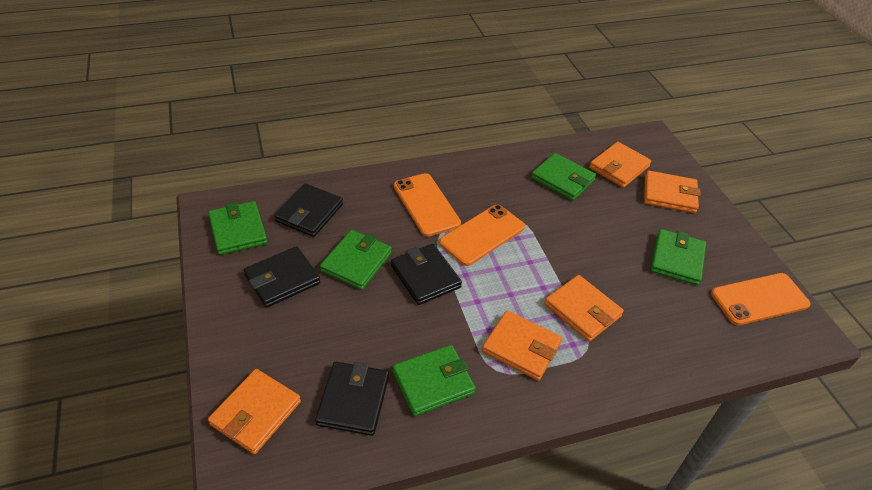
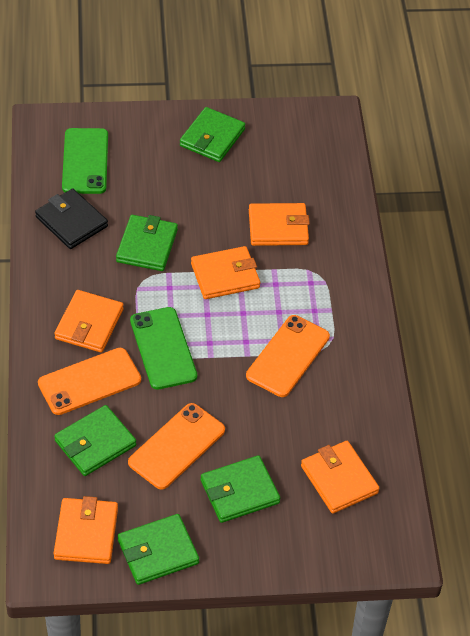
black wallet: 4 -> 1
green phone: 0 -> 2

